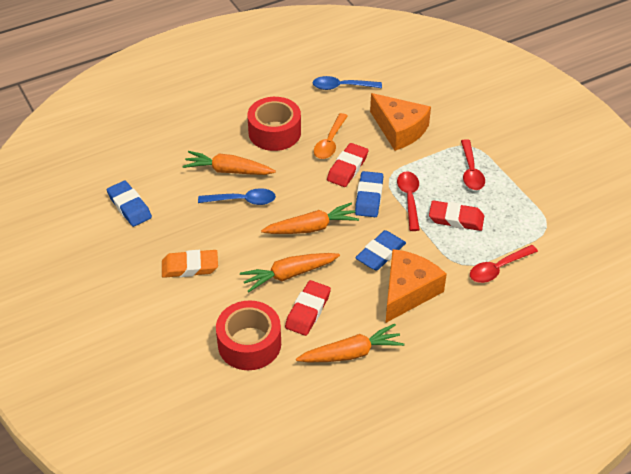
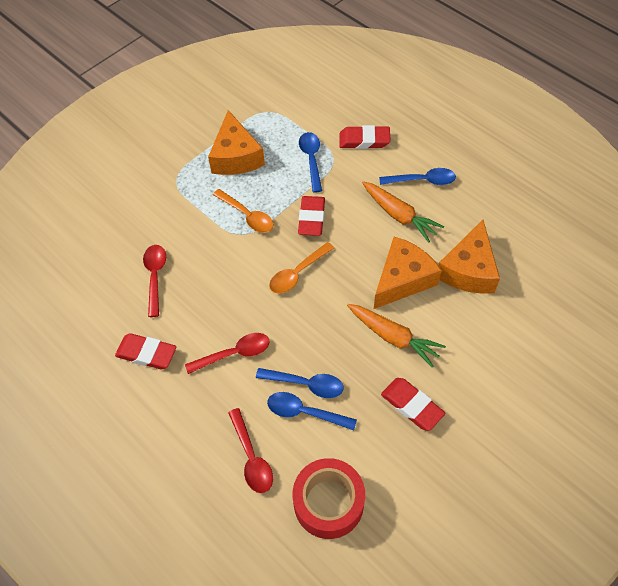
blue eraser: 3 -> 0
blue spoon: 2 -> 4
orange carrot: 4 -> 2
orange cheese: 2 -> 3
orange eraser: 1 -> 0
orange spoon: 1 -> 2
red eraser: 3 -> 4
red tape: 2 -> 1

